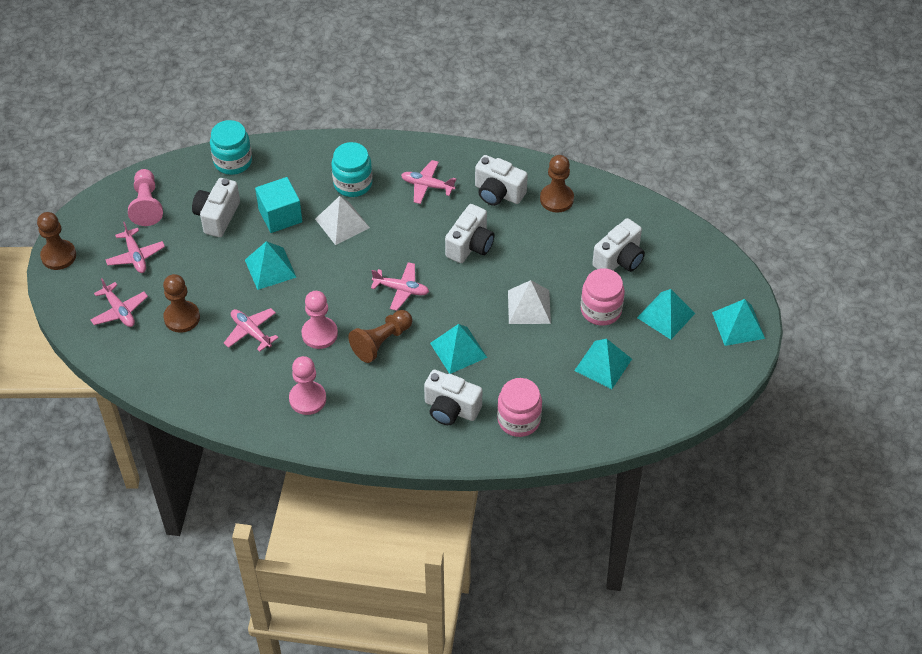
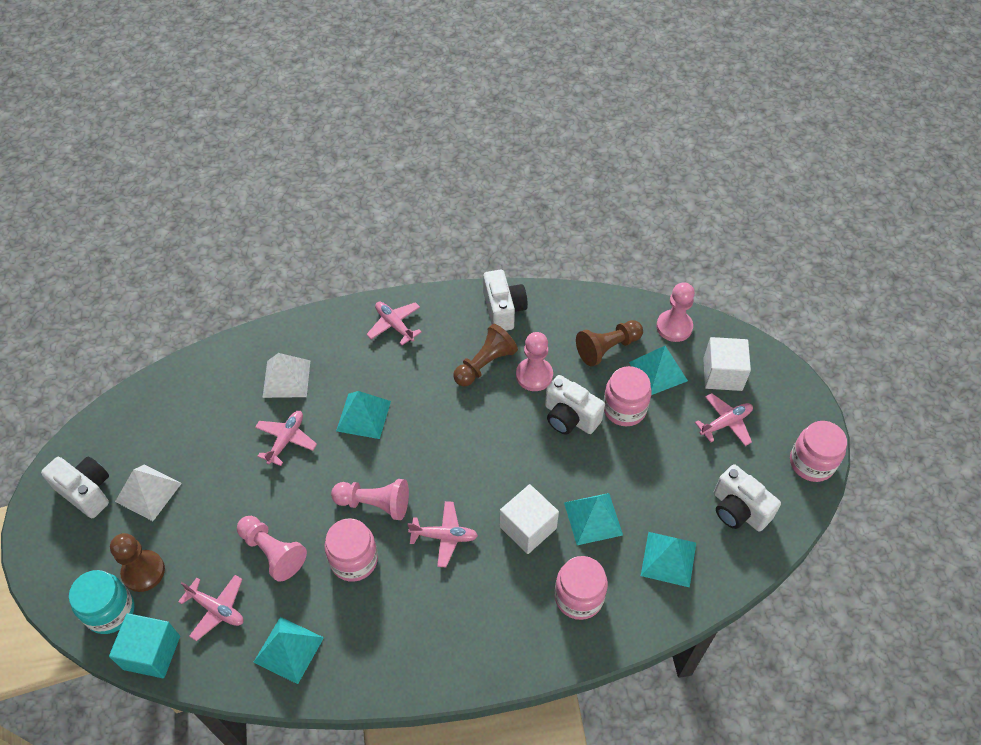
brown pawn: 4 -> 3
pink jar: 2 -> 4
pink pawn: 3 -> 4
turquoise jar: 2 -> 1
white camera: 5 -> 4
white cube: 0 -> 2

